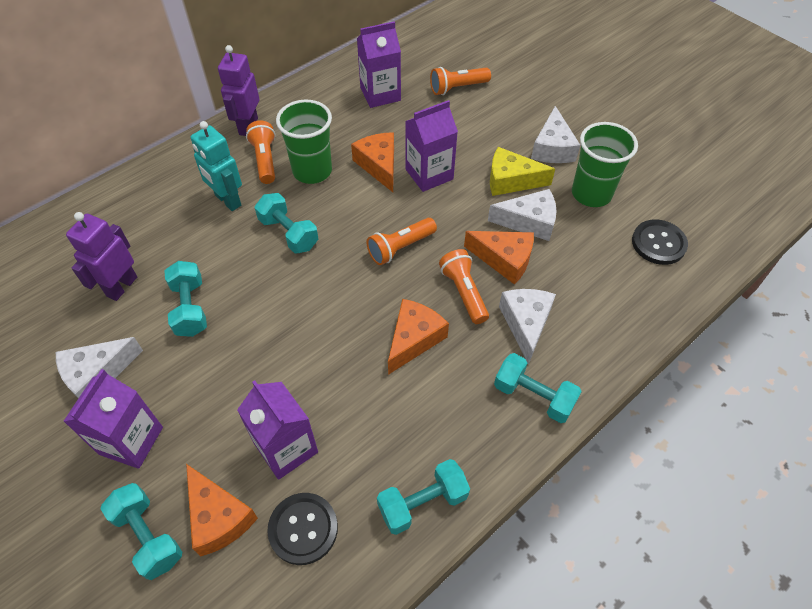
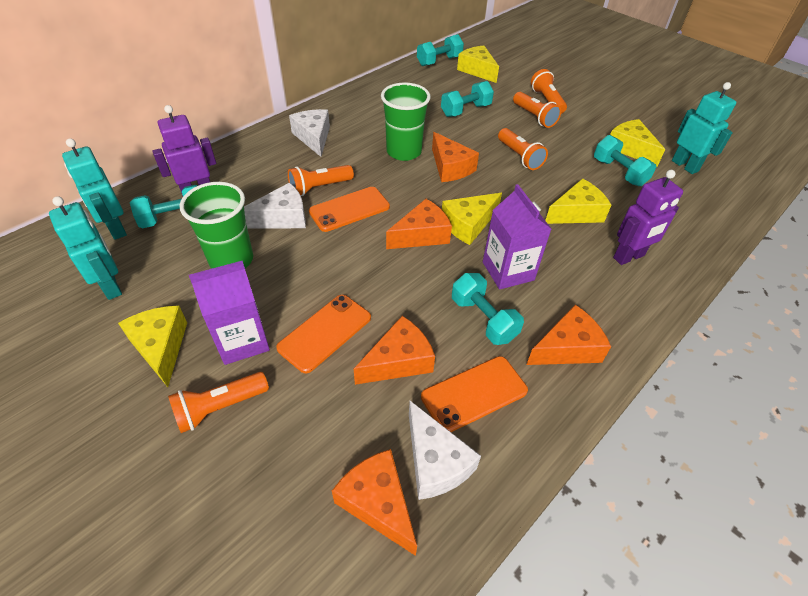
black button: 2 -> 0
orange cheese: 4 -> 5
orange flashlight: 4 -> 5
orange phone: 0 -> 3
purple carton: 4 -> 2
turquoise robot: 1 -> 3
white cheese: 4 -> 3
yellow cheese: 1 -> 5

